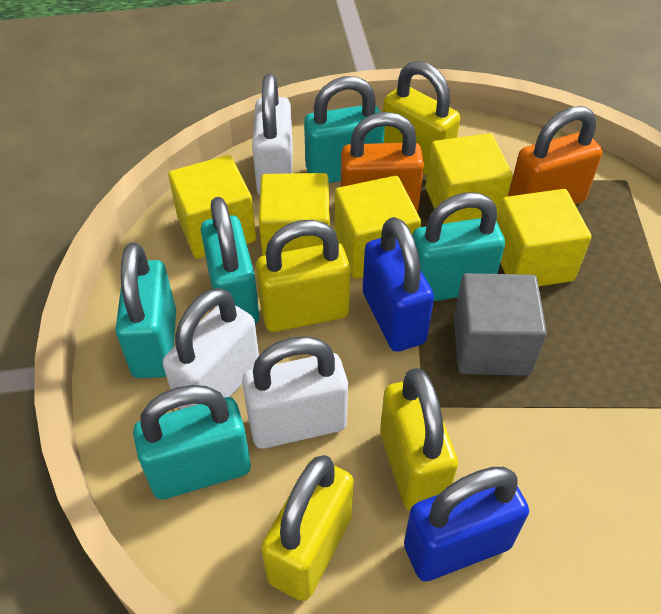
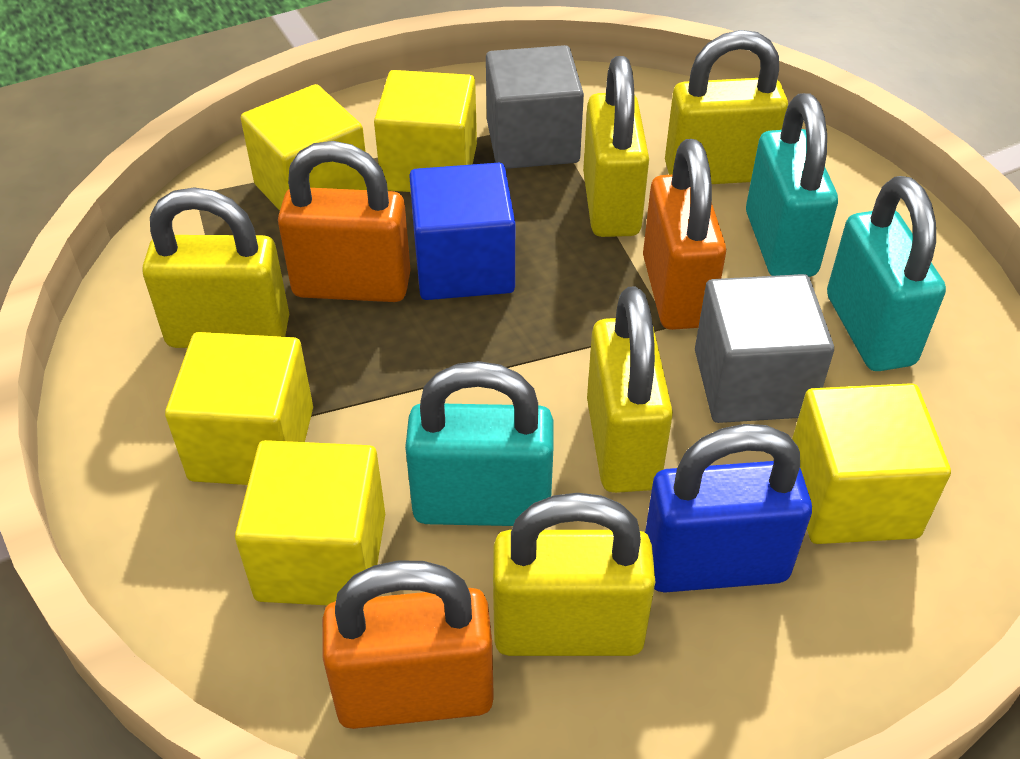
blue cube: 0 -> 1
blue padlock: 2 -> 1
grey cube: 1 -> 2
orange padlock: 2 -> 3
turquoise padlock: 5 -> 3
white padlock: 3 -> 0
yellow padlock: 4 -> 5

